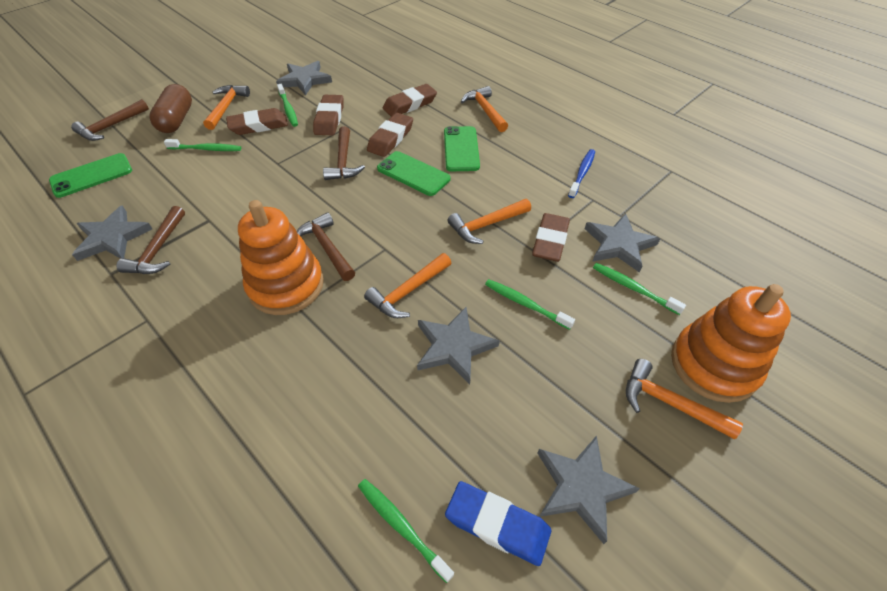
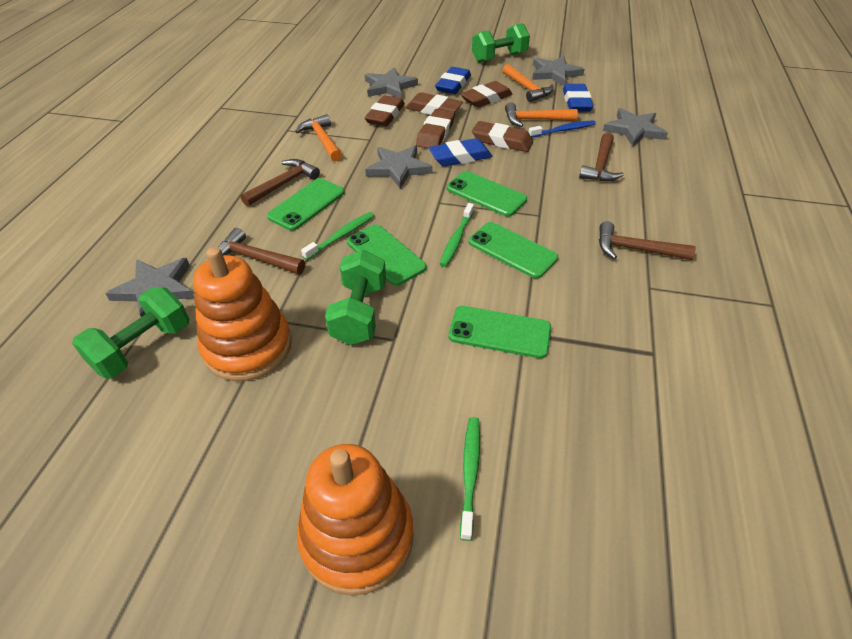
blue eraser: 1 -> 3
brown capsule: 1 -> 0
green dumbbell: 0 -> 3
green phone: 3 -> 5
green toothbrush: 5 -> 3
orange hammer: 5 -> 3

